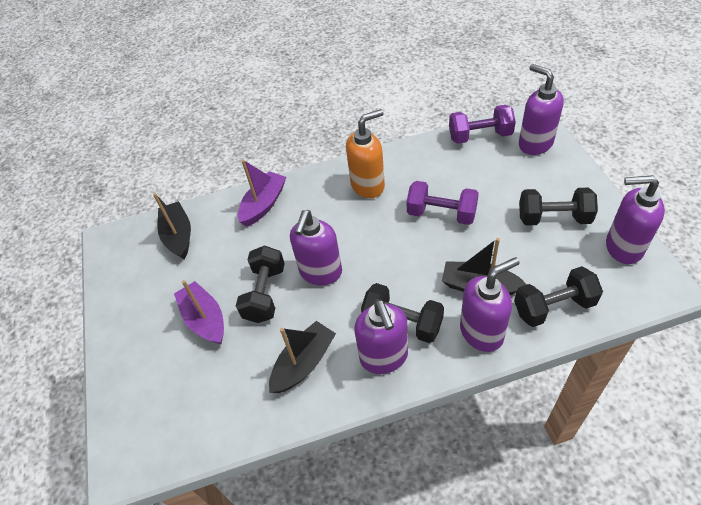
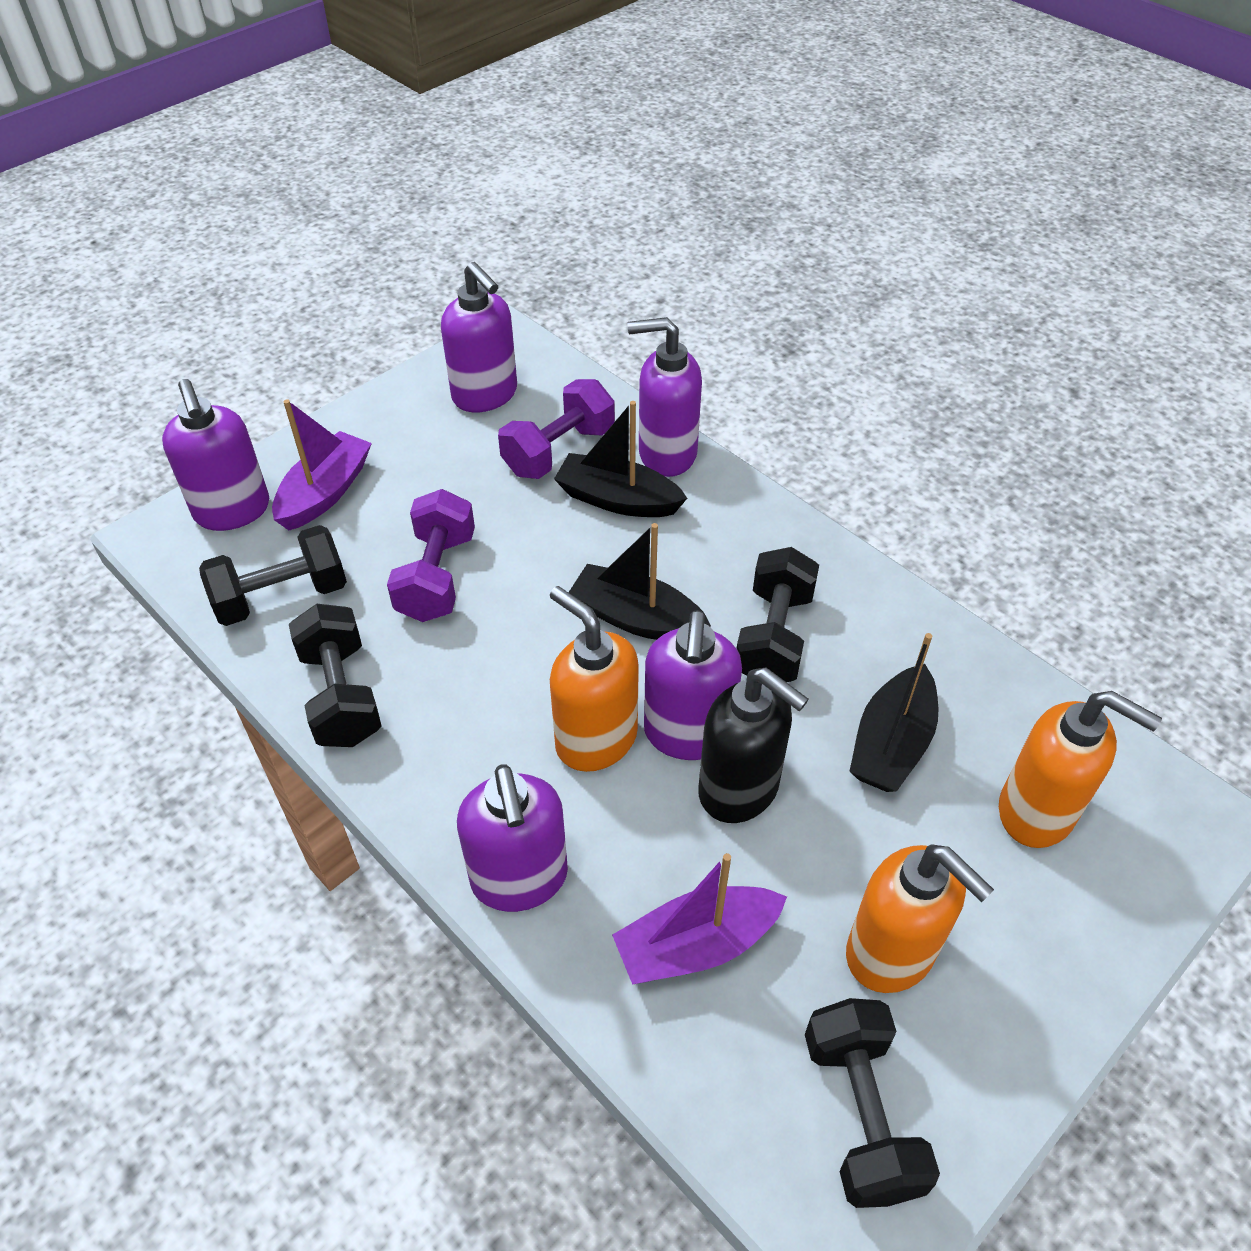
black soap dispenser: 0 -> 1
orange soap dispenser: 1 -> 3

